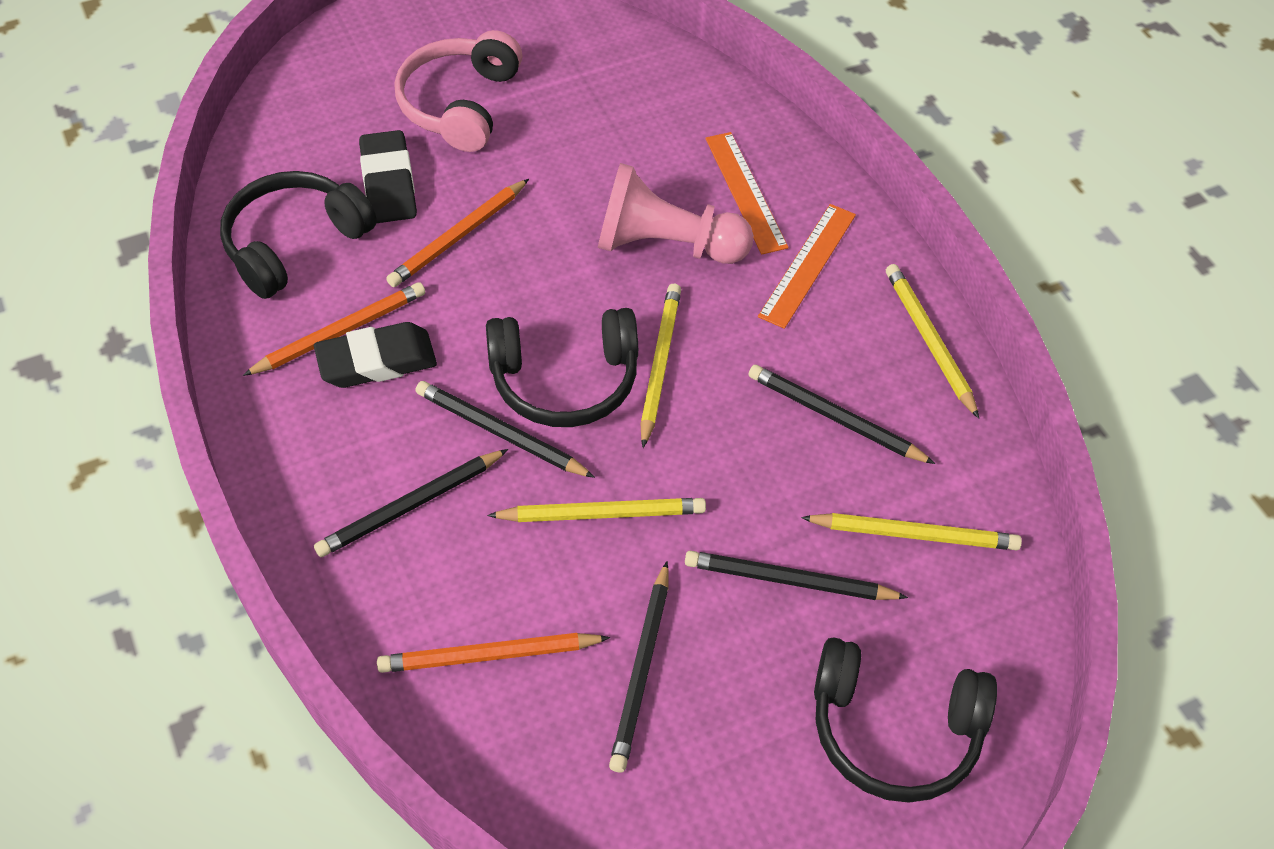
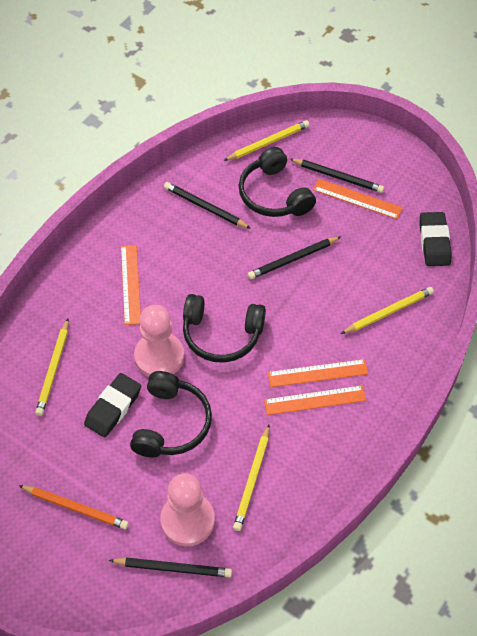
black pencil: 5 -> 4
orange pencil: 3 -> 1
orange ruler: 2 -> 4
pink headphones: 1 -> 0
pink pawn: 1 -> 2

